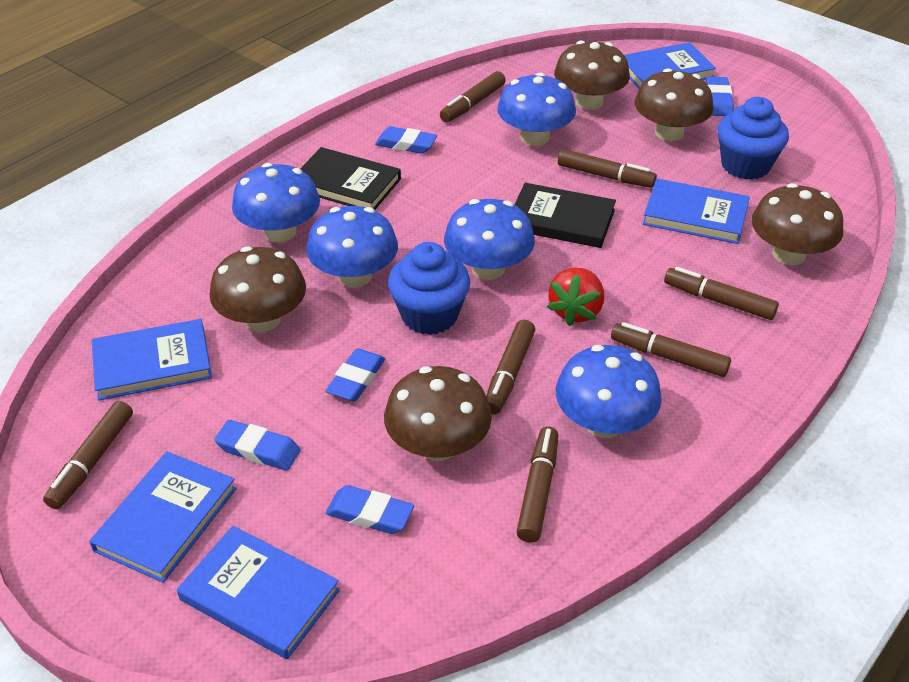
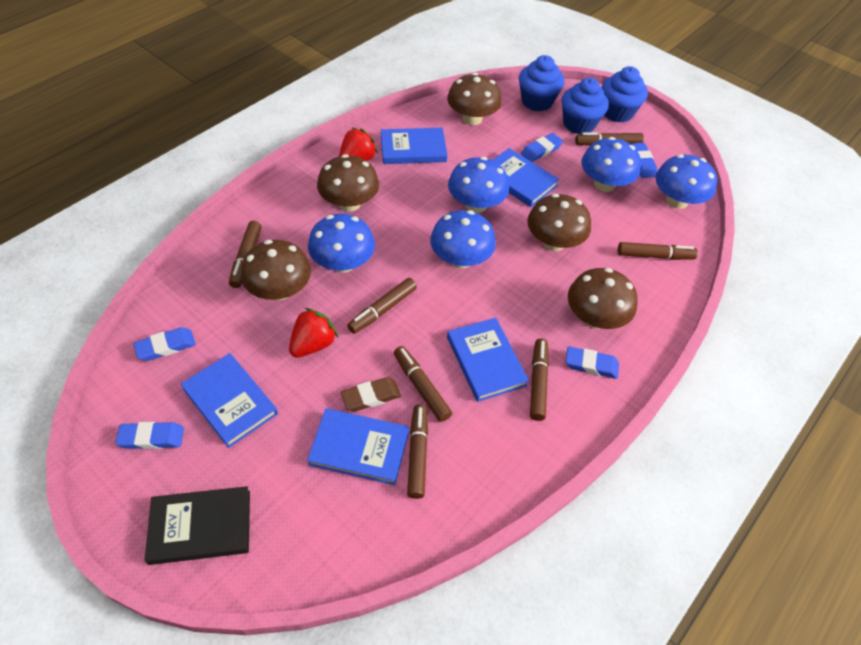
black book: 2 -> 1
blue cupcake: 2 -> 3
brown eraser: 0 -> 1
red strawberry: 1 -> 2

